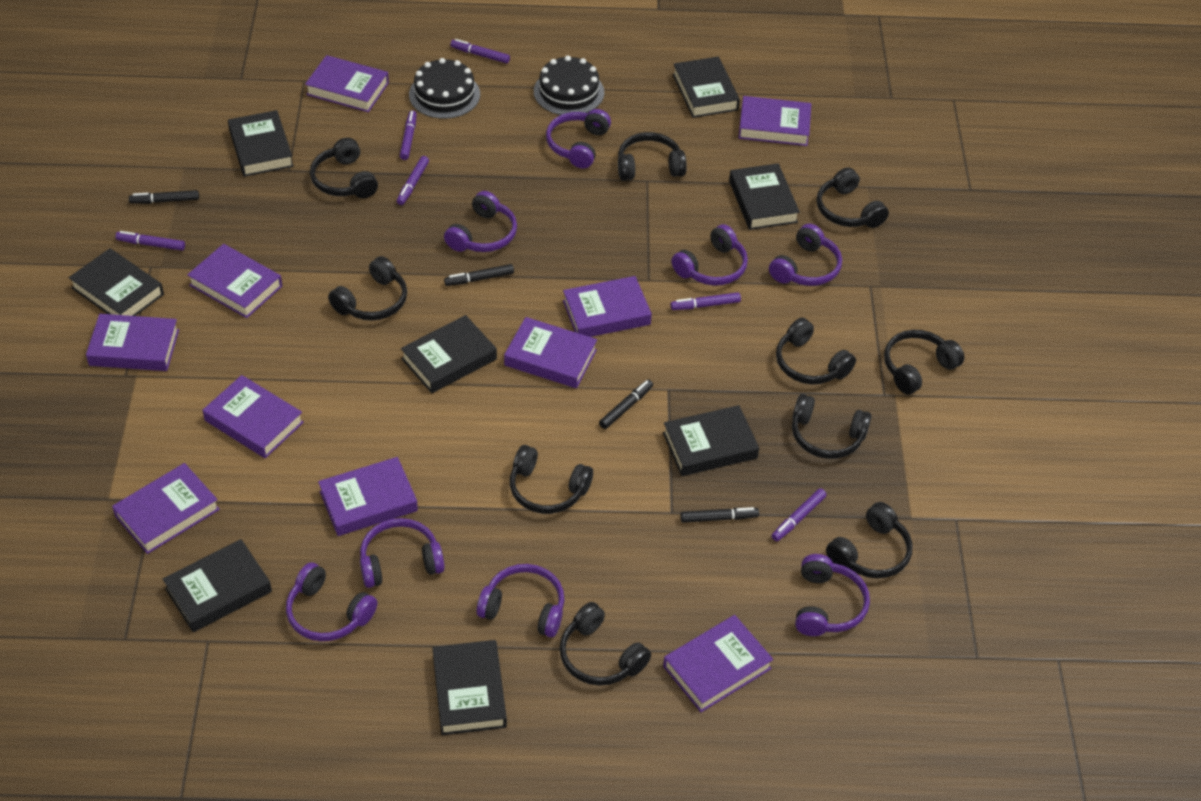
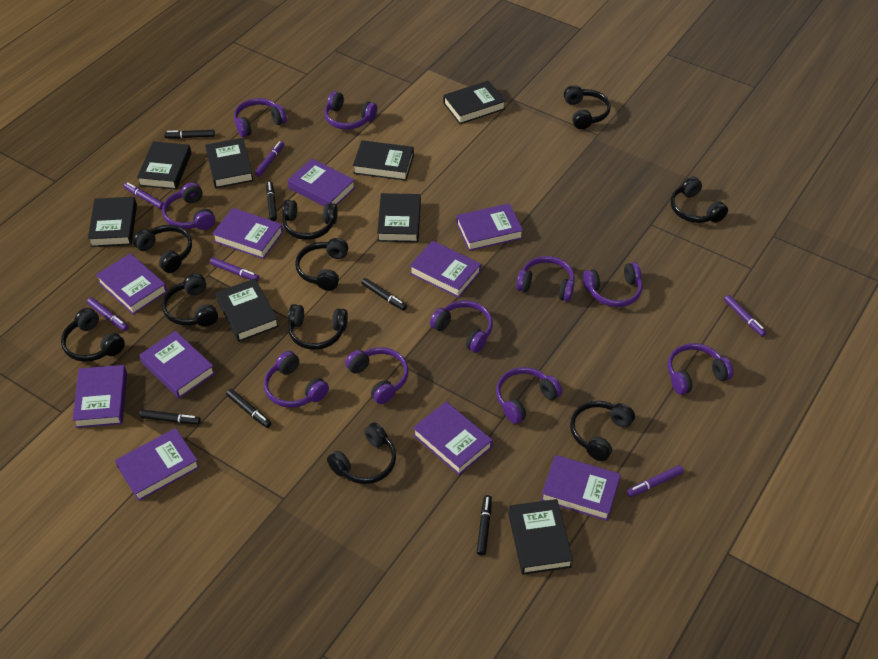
black cake: 2 -> 0
black marker: 4 -> 6
purple headphones: 8 -> 10

